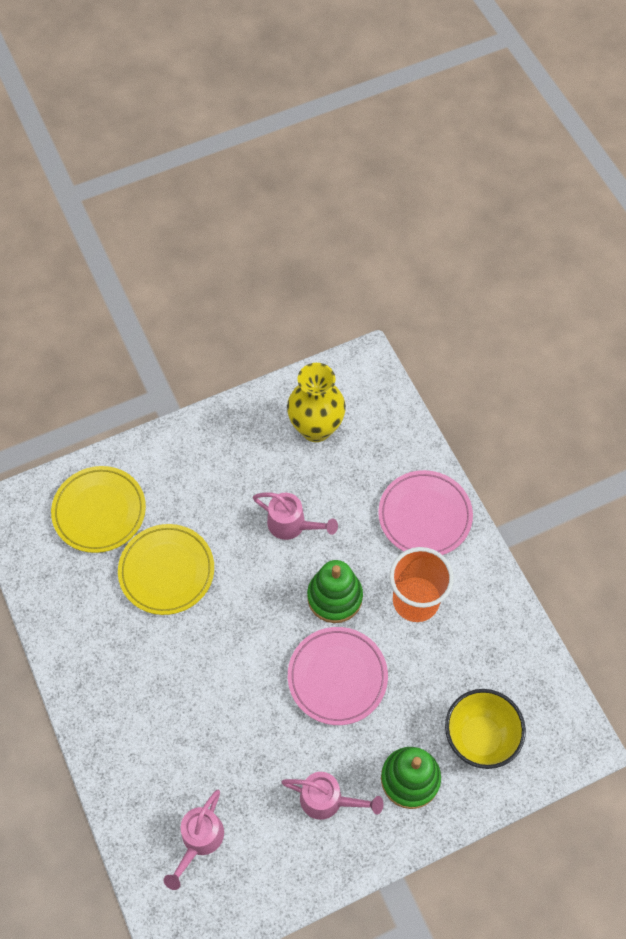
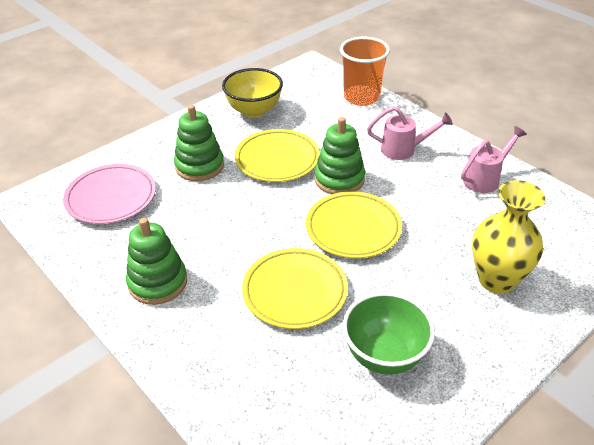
green bowl: 0 -> 1
green stacking toy: 2 -> 3
pink plate: 2 -> 1
pink watering can: 3 -> 2
yellow plate: 2 -> 3

